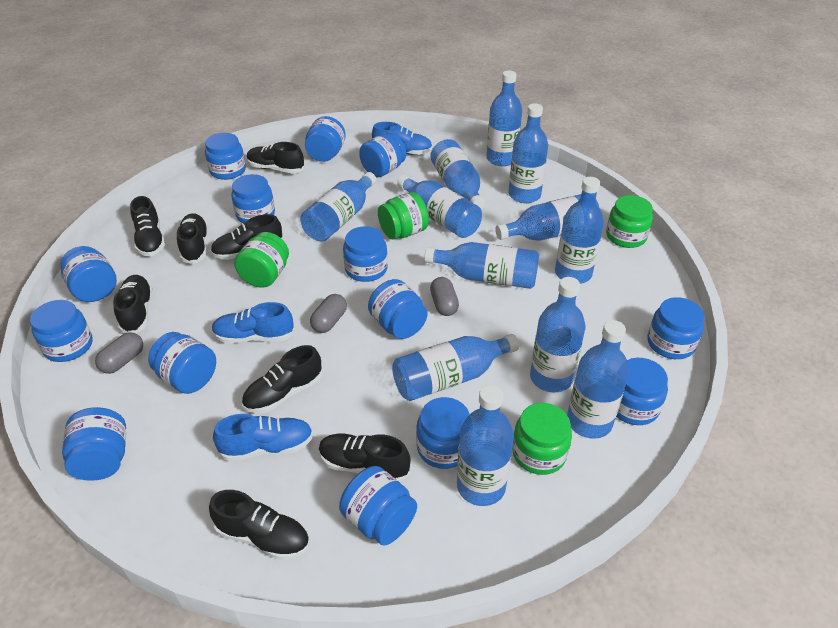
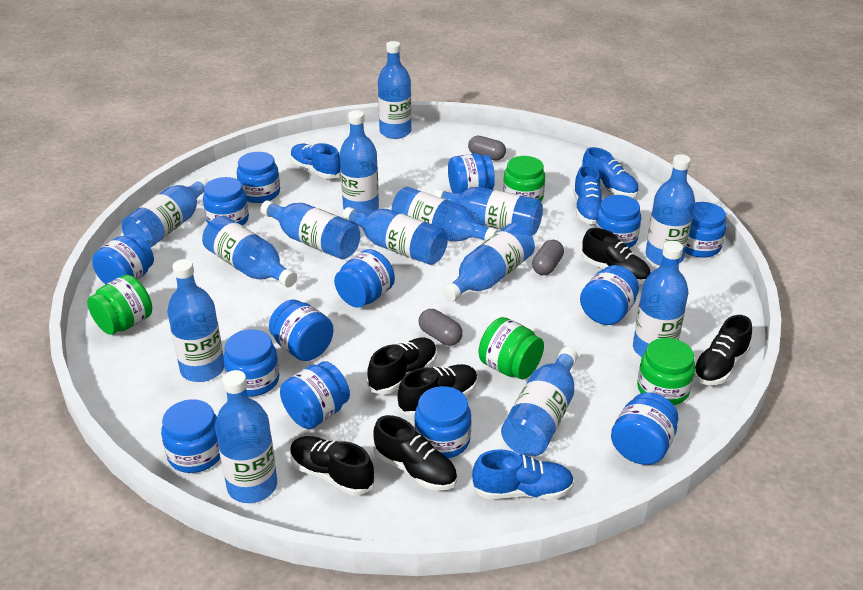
black shoe: 8 -> 6
blue bottle: 12 -> 14
blue shoe: 3 -> 4

